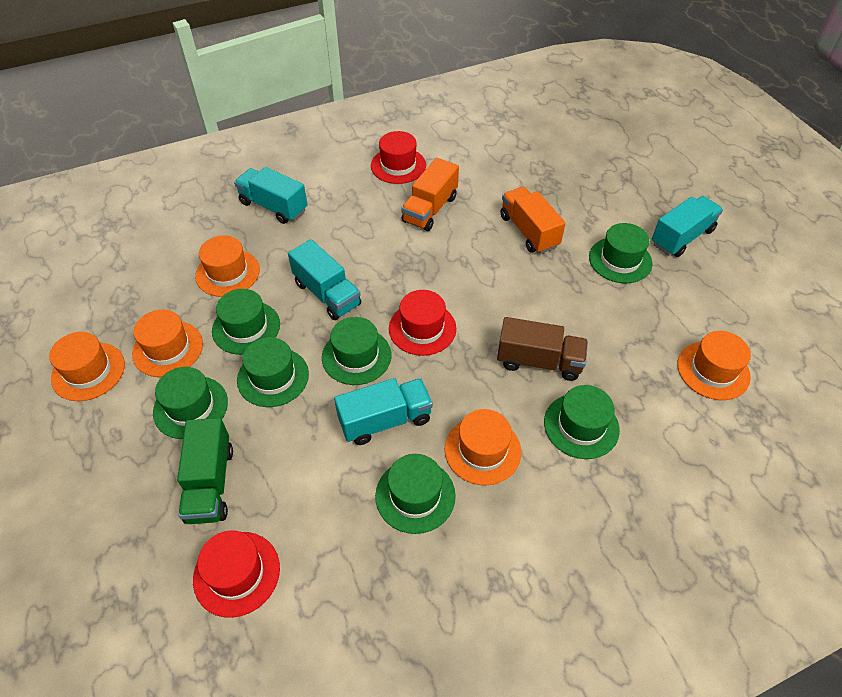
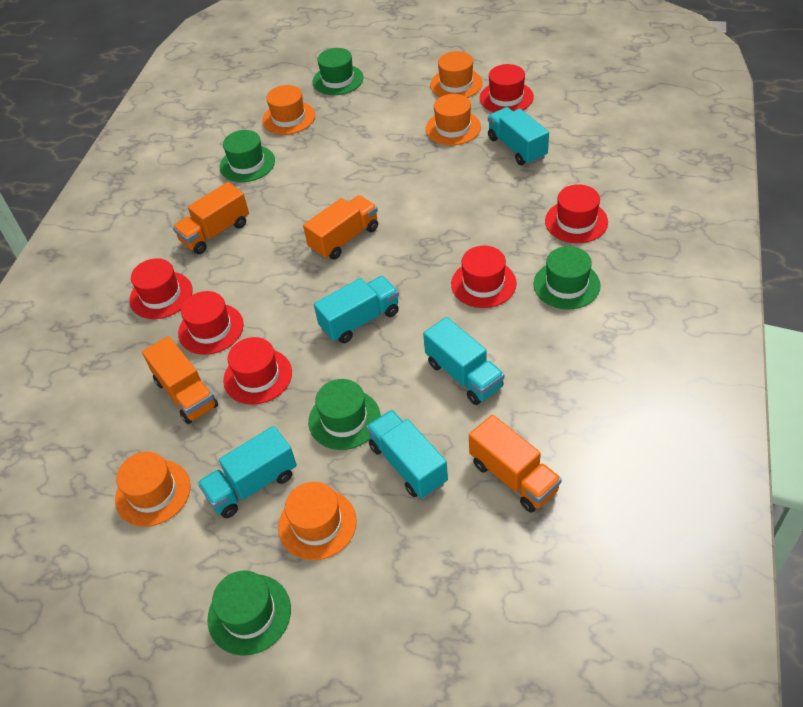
brown truck: 1 -> 0
green hat: 7 -> 5
green truck: 1 -> 0
orange truck: 2 -> 4
red hat: 3 -> 6
turquoise truck: 4 -> 5

